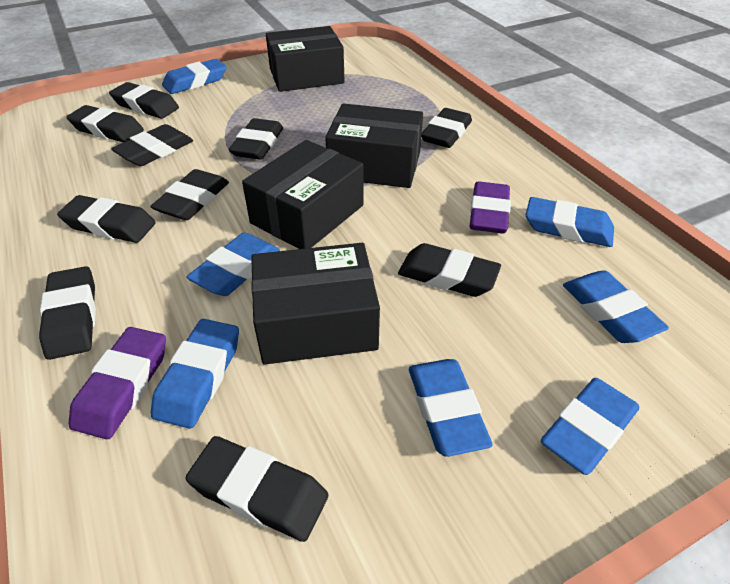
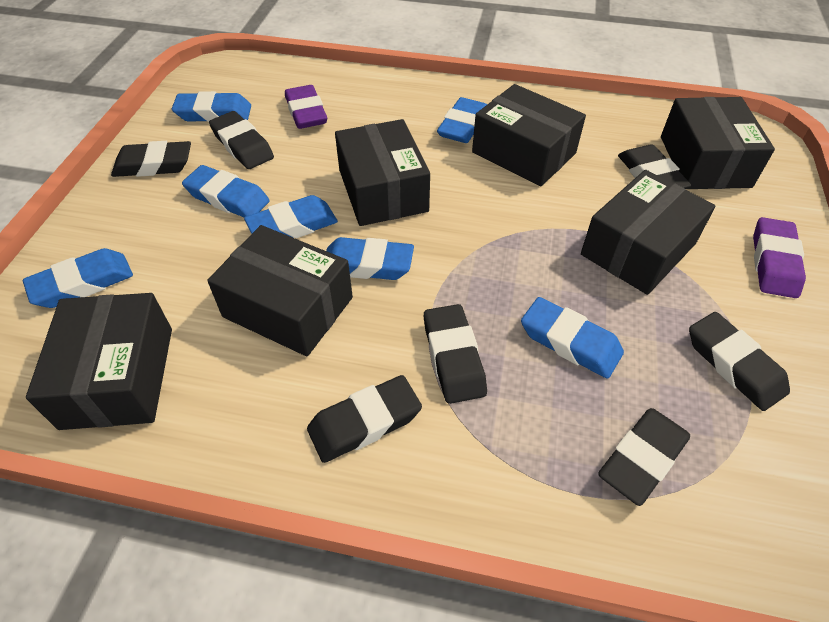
black box: 4 -> 6
black eraser: 10 -> 7

